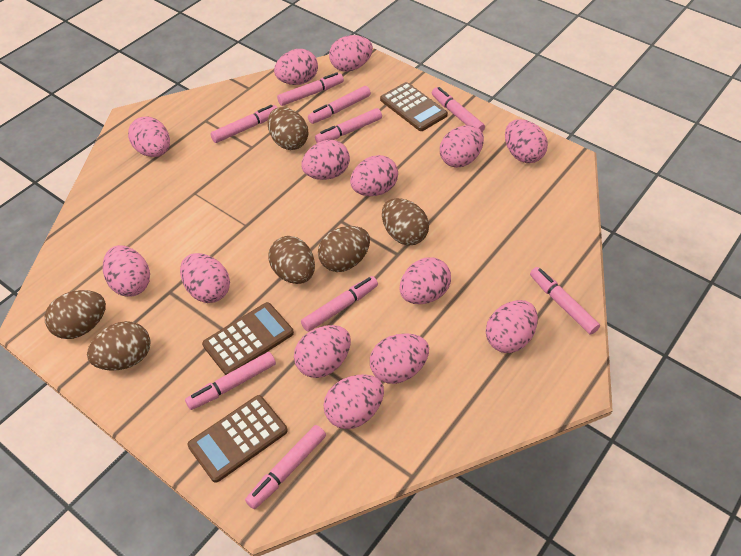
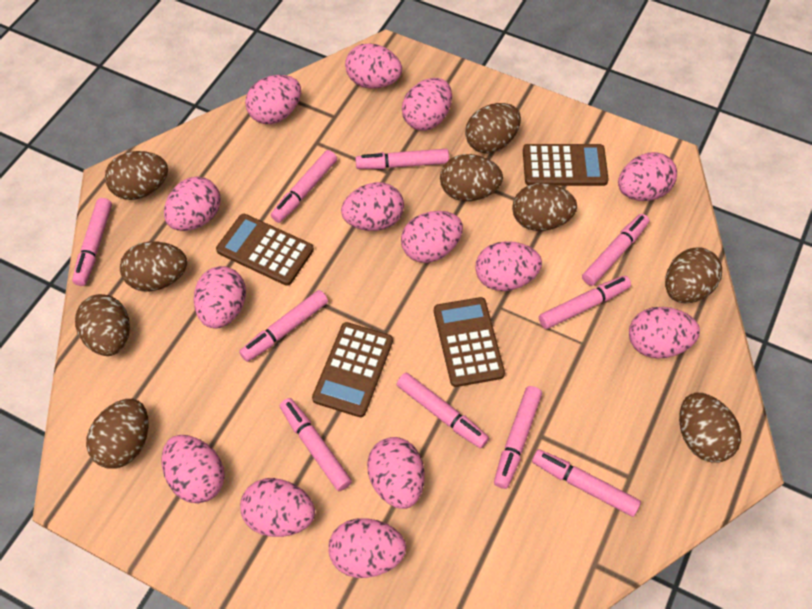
brown calculator: 3 -> 4
brown egg: 6 -> 9
pink marker: 9 -> 10

